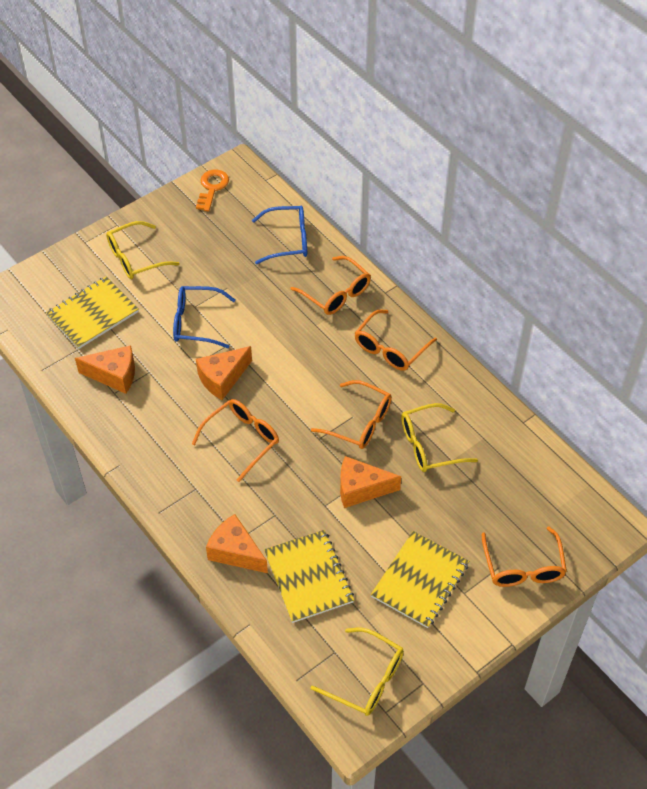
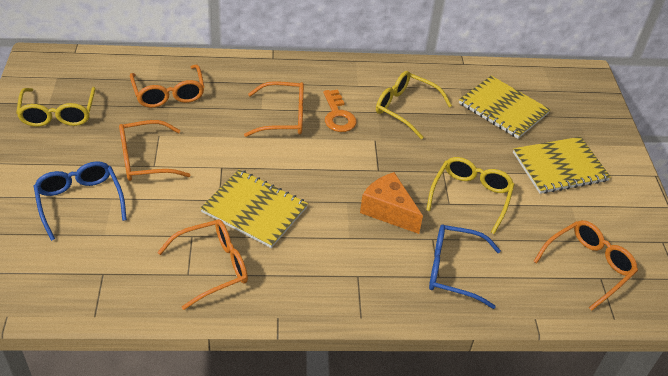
orange cheese: 4 -> 1

